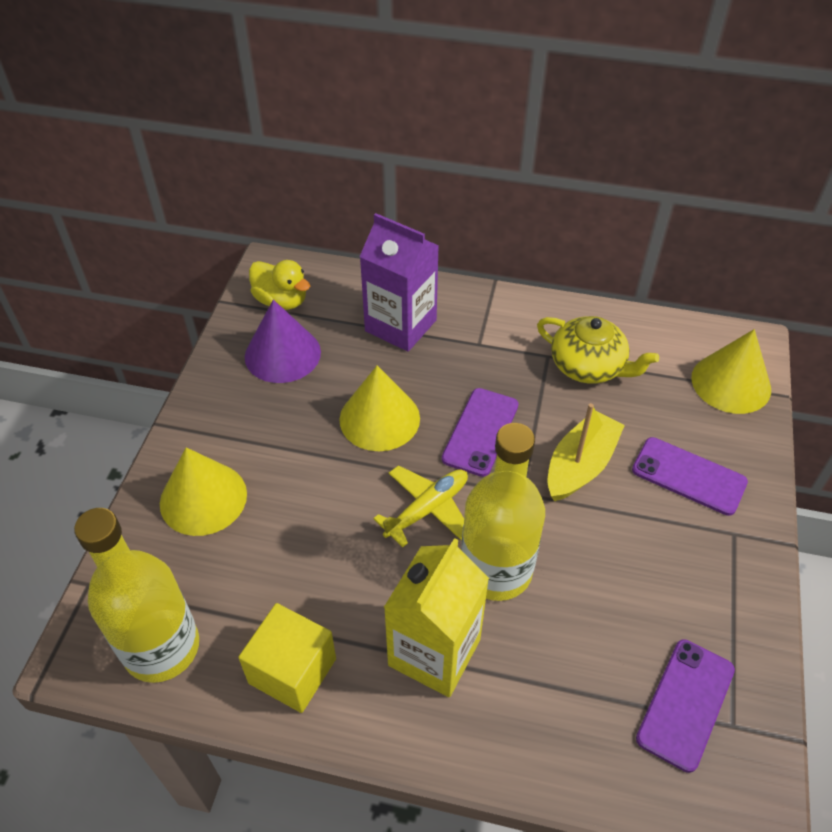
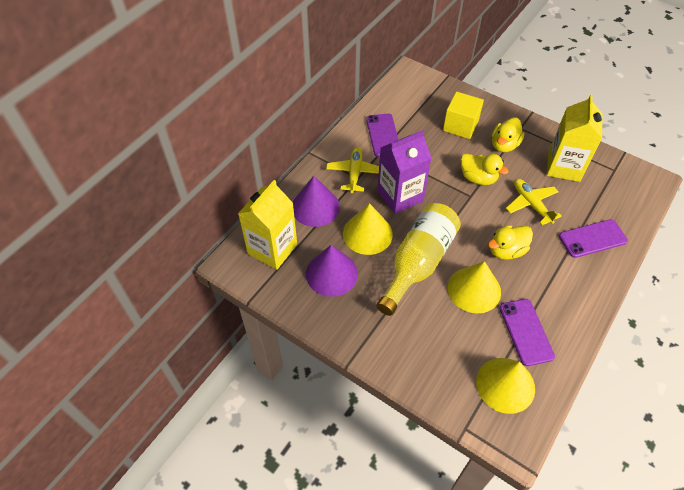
purple cone: 1 -> 2
yellow boat: 1 -> 0
yellow bottle: 2 -> 1
yellow carton: 1 -> 2
yellow duck: 1 -> 3
yellow plane: 1 -> 2
yellow teapot: 1 -> 0

